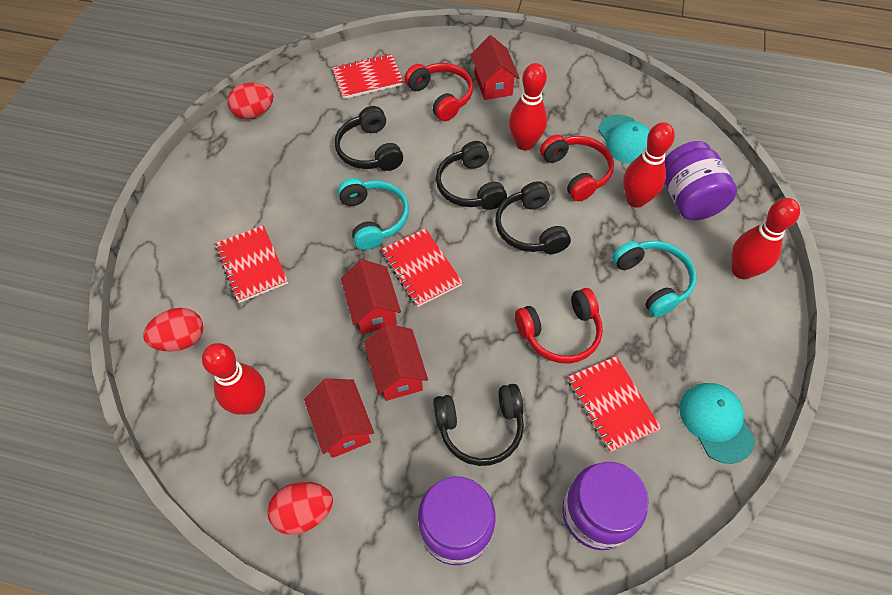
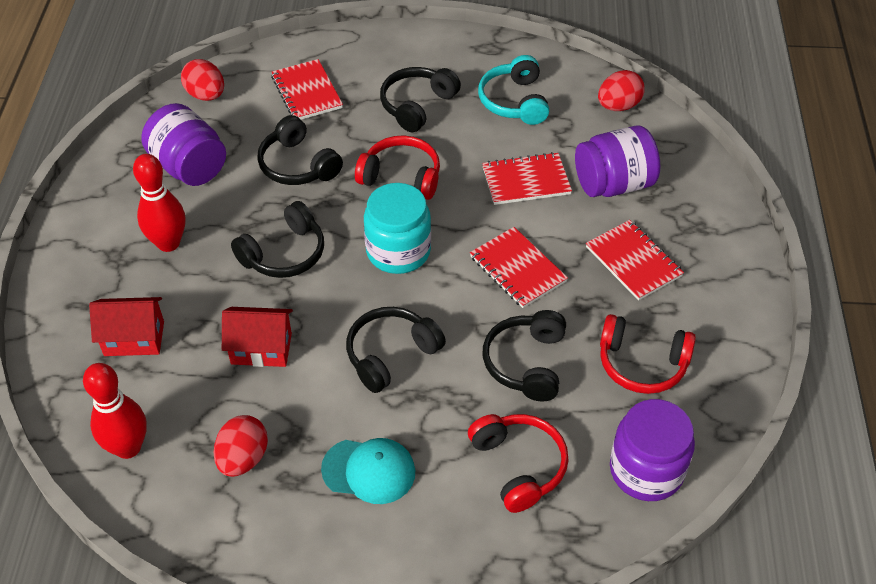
black headphones: 4 -> 5
red bowling pin: 4 -> 2
red house: 4 -> 2
turquoise cap: 2 -> 1
turquoise headphones: 2 -> 1
turquoise jar: 0 -> 1

